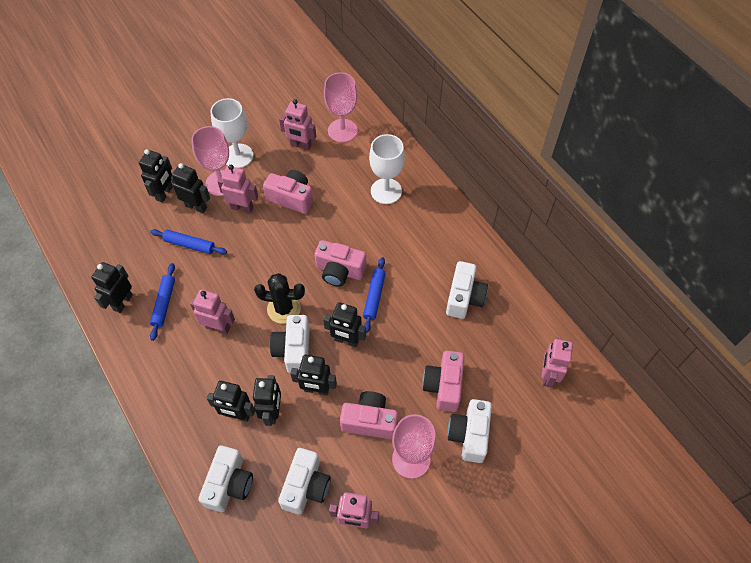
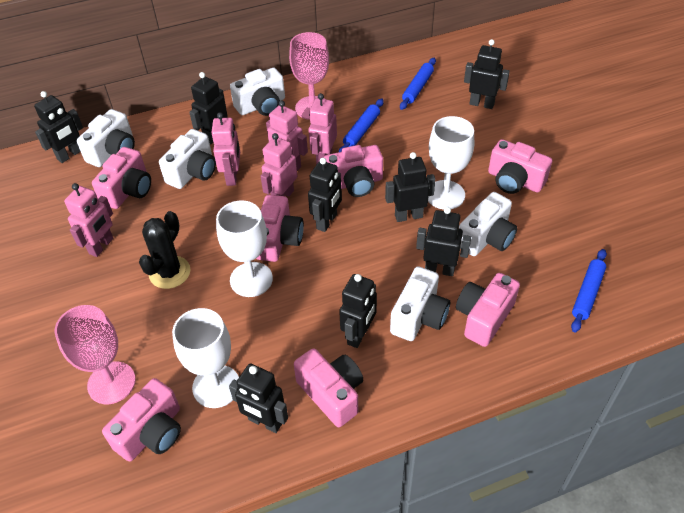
black robot: 7 -> 8
pink camera: 4 -> 7
pink goblet: 3 -> 2
white goblet: 2 -> 3

